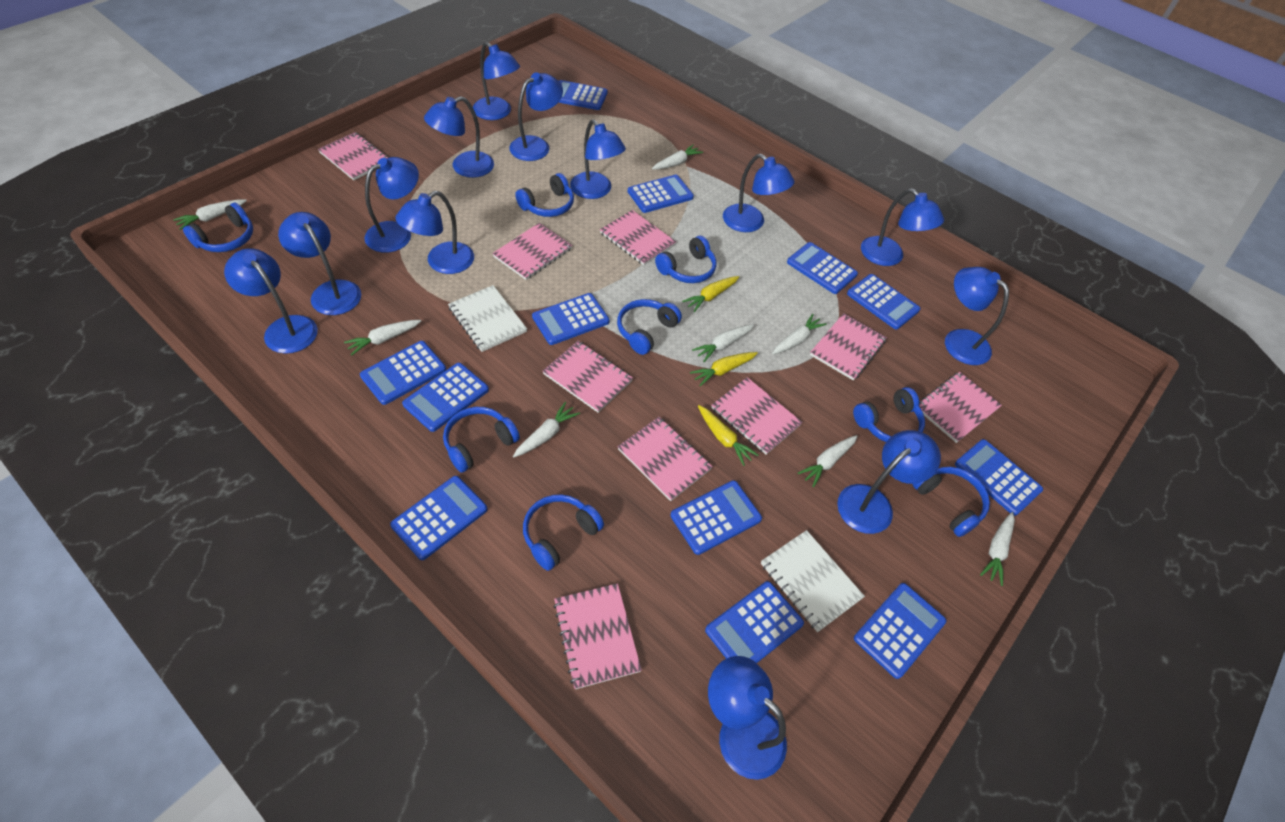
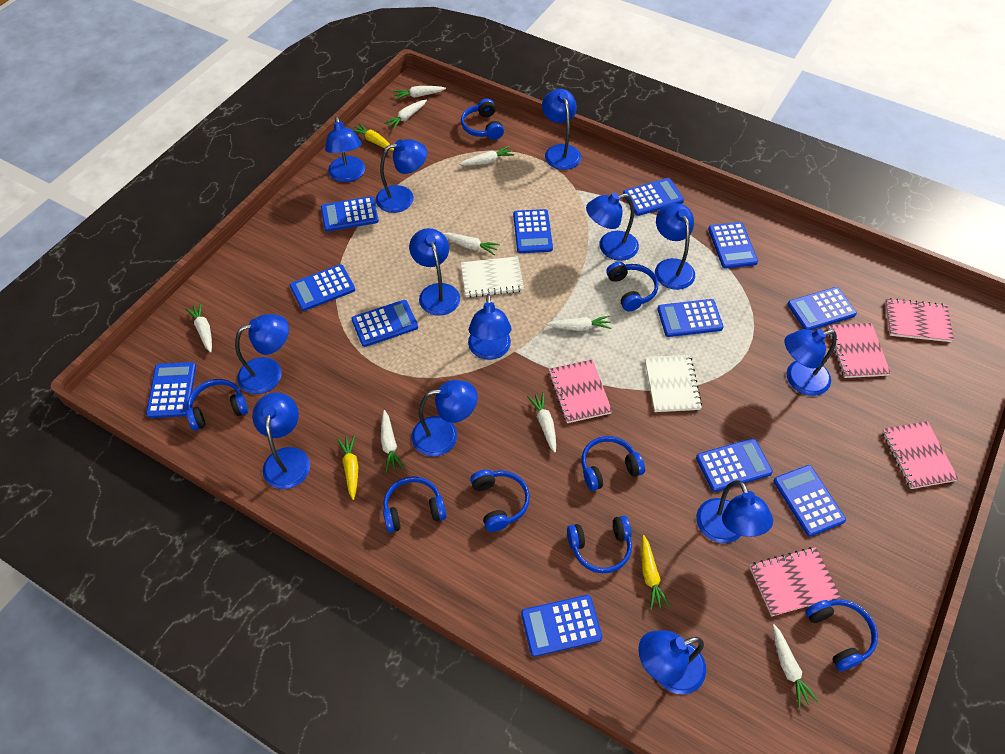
pink notebook: 9 -> 5
white carrot: 8 -> 9

